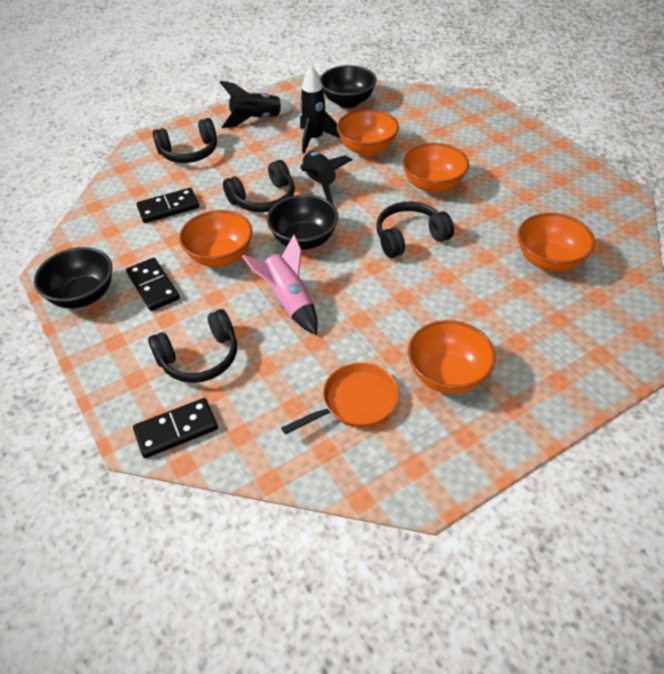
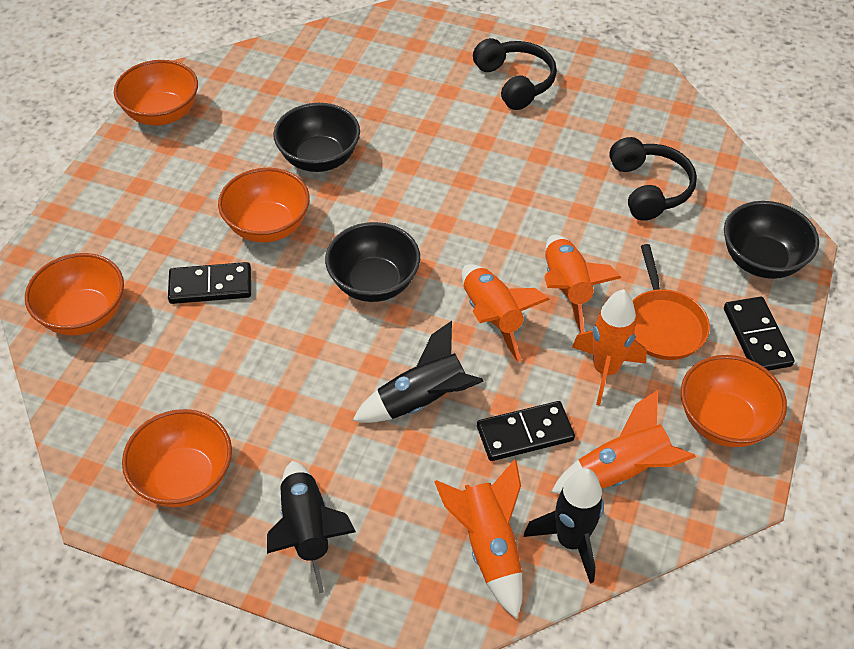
black headphones: 4 -> 2
orange rocket: 0 -> 5
pink rocket: 1 -> 0

